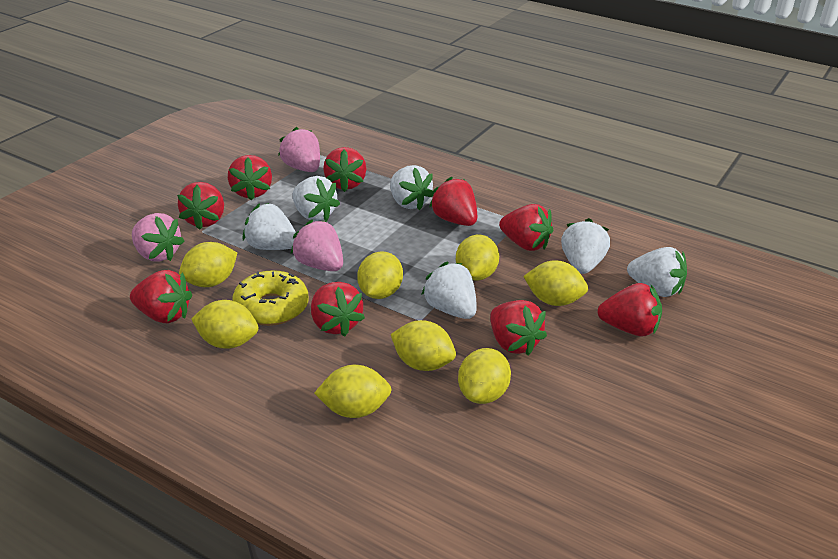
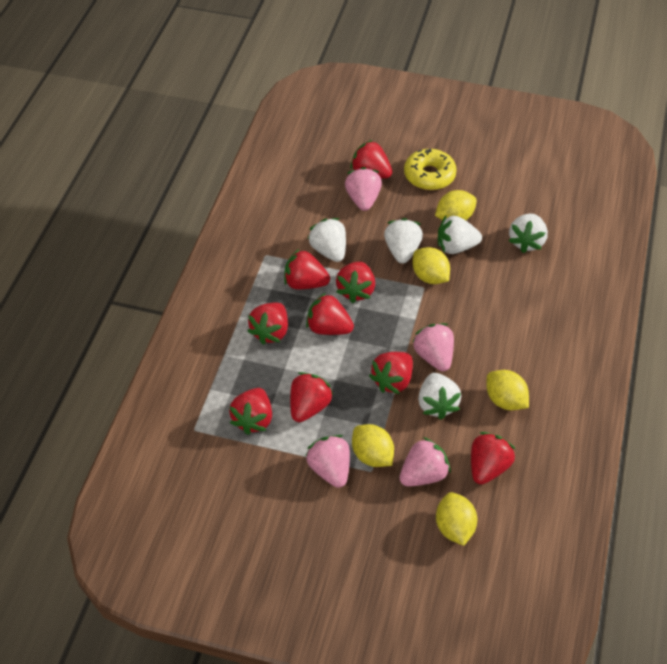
pink strawberry: 3 -> 4
white strawberry: 6 -> 5
yellow lemon: 8 -> 5

